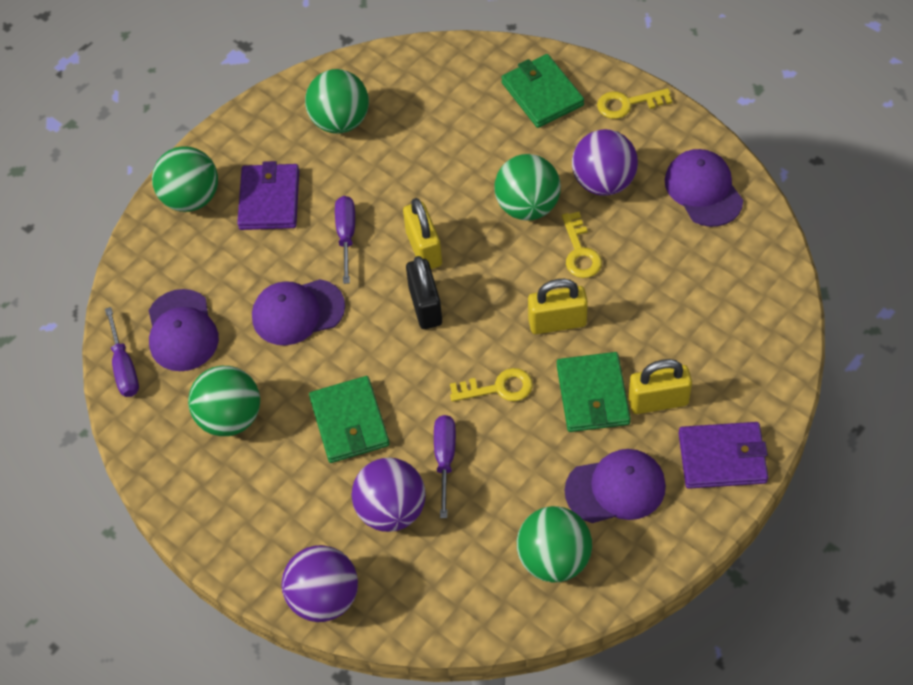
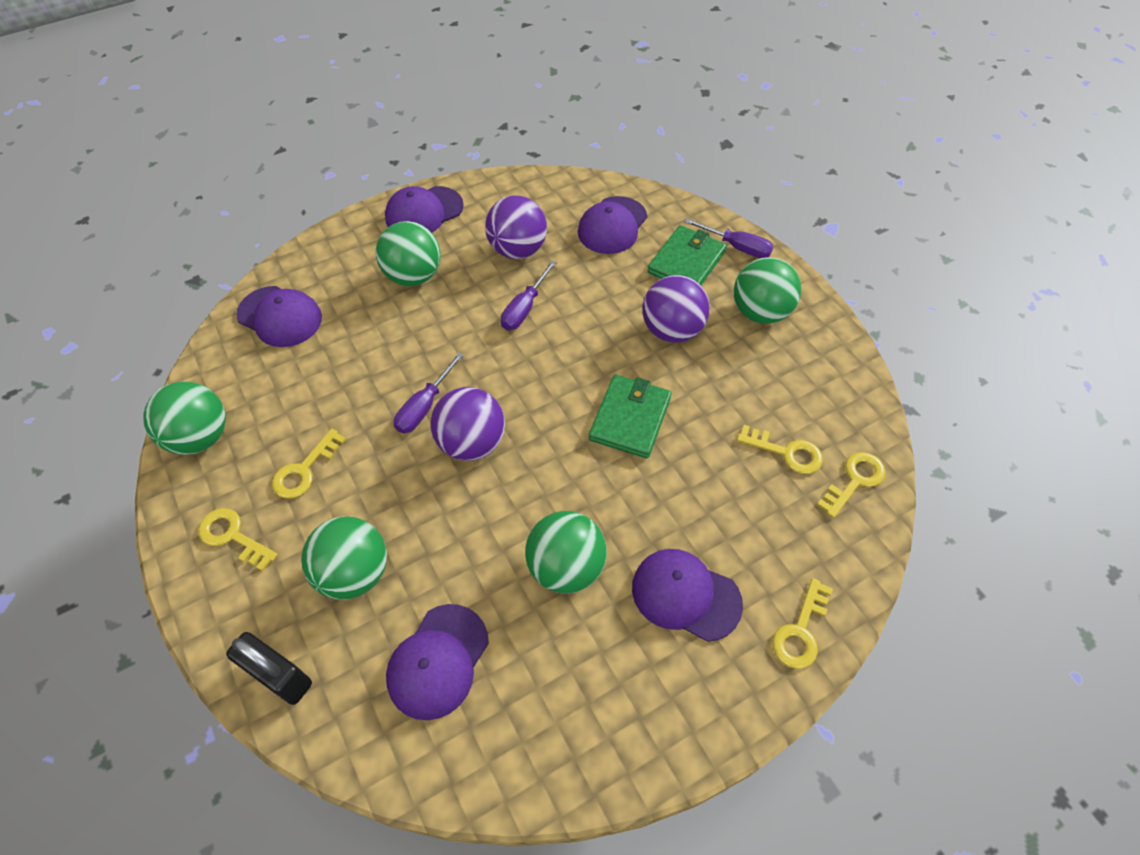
green wallet: 3 -> 2
purple cap: 4 -> 5
purple wallet: 2 -> 0
yellow key: 3 -> 5
yellow padlock: 3 -> 0

